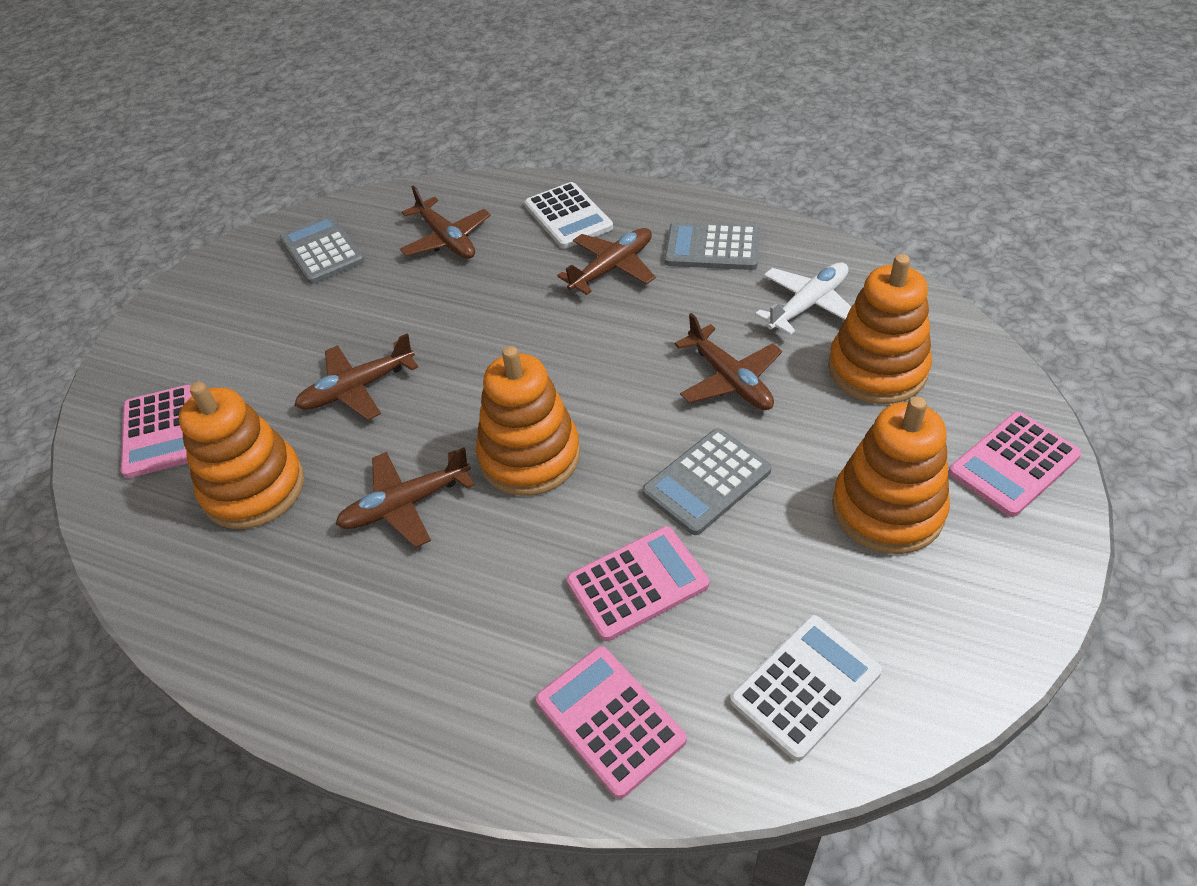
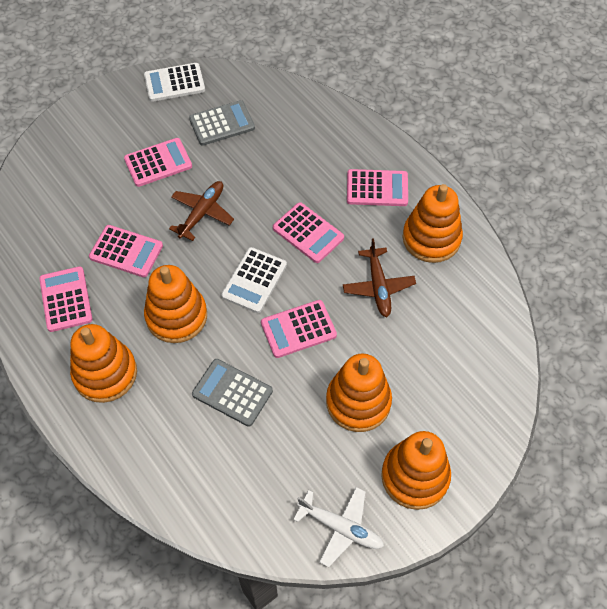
brown plane: 5 -> 2
grey calculator: 3 -> 2
orange stacking toy: 4 -> 5
pink calculator: 4 -> 6

